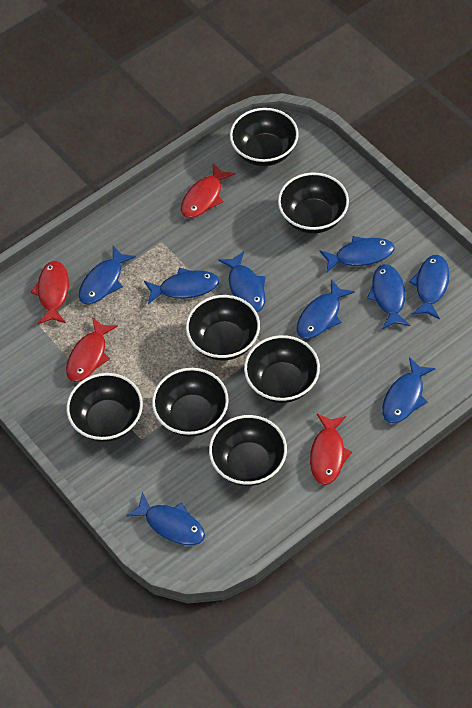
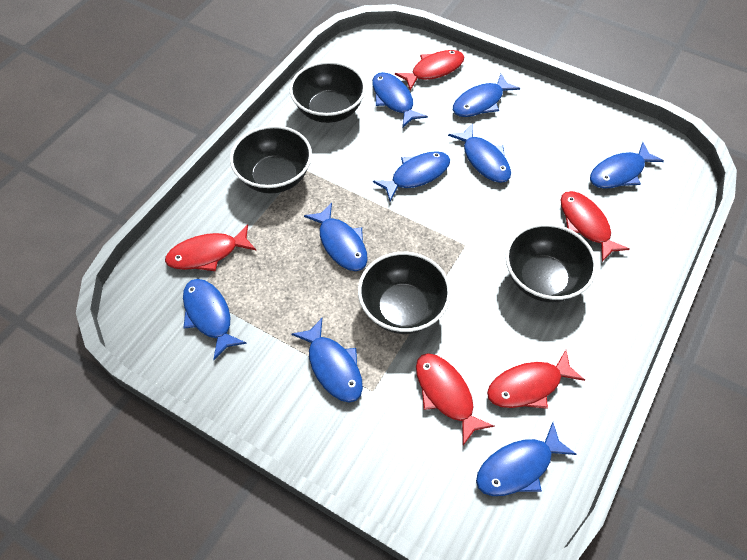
black bowl: 7 -> 4
red fish: 4 -> 5

